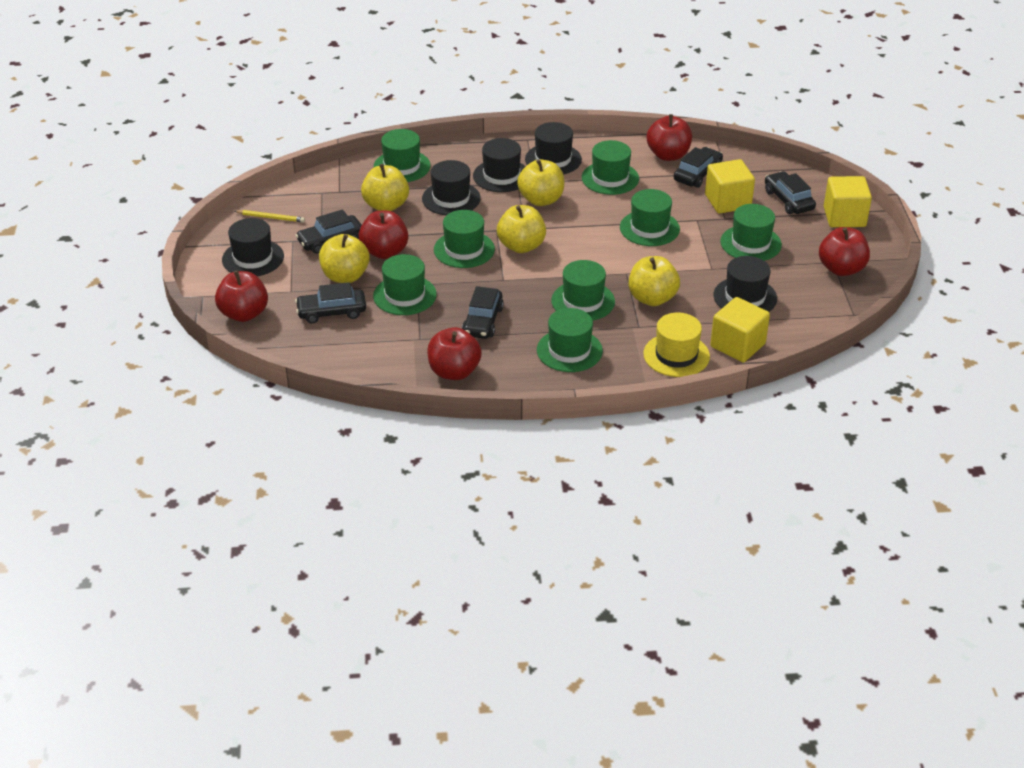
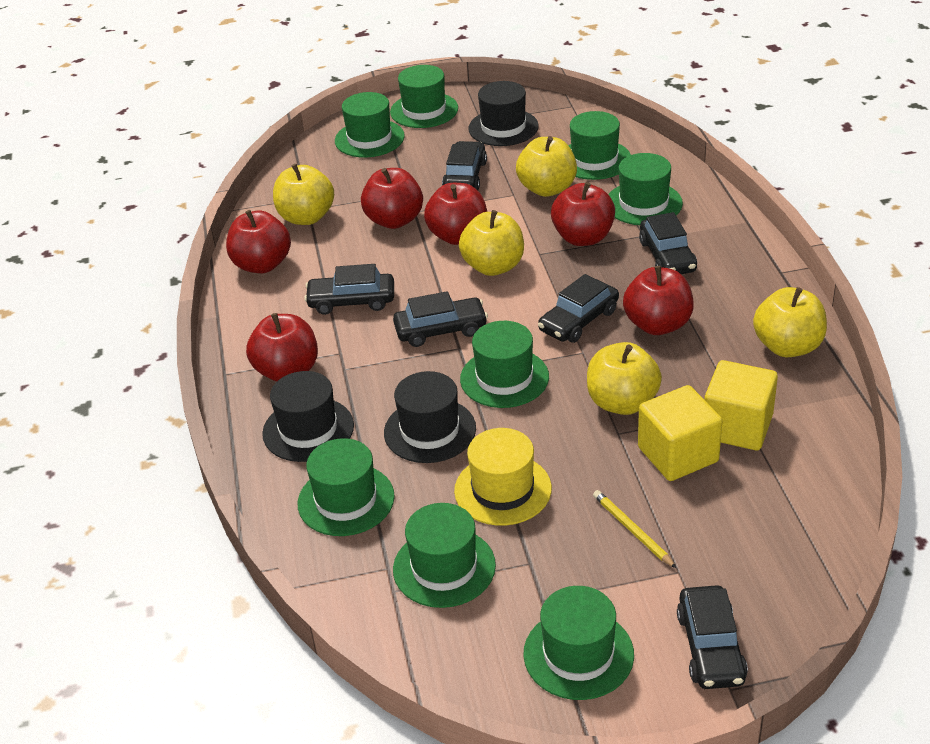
black car: 5 -> 6
black hat: 5 -> 3
red apple: 5 -> 6
yellow cube: 3 -> 2

